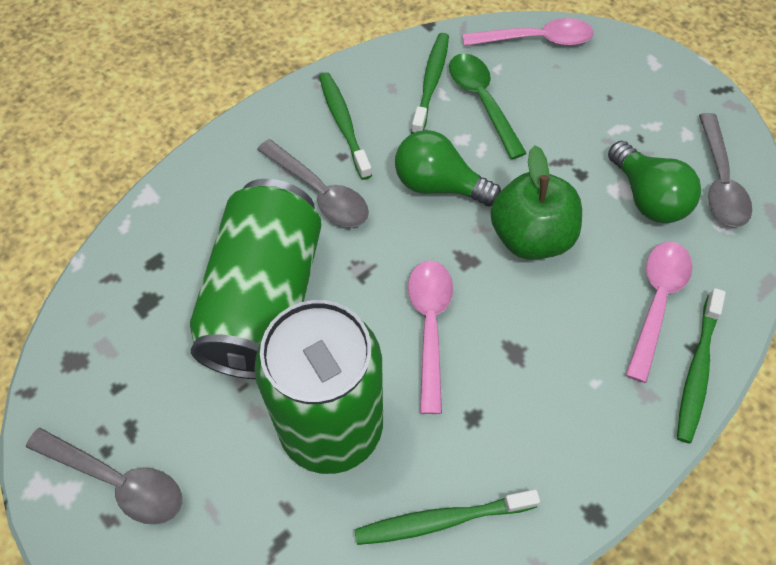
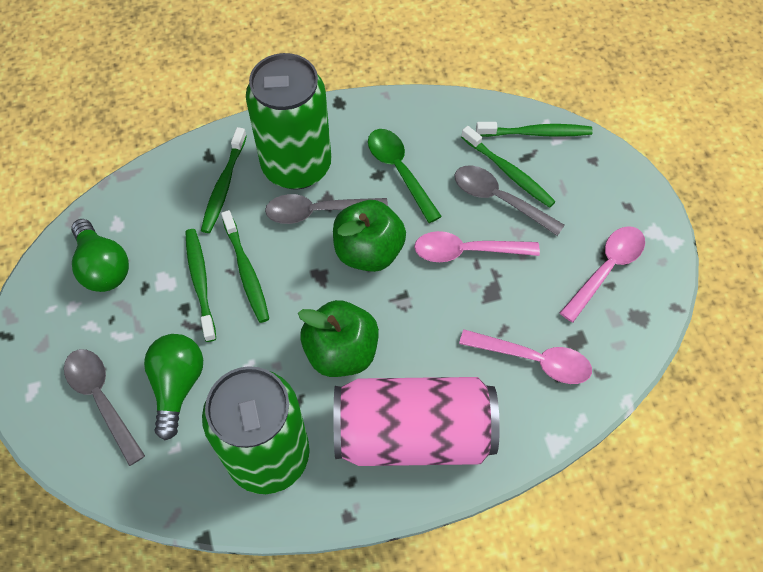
green apple: 1 -> 2
green toothbrush: 4 -> 5
pink can: 0 -> 1

